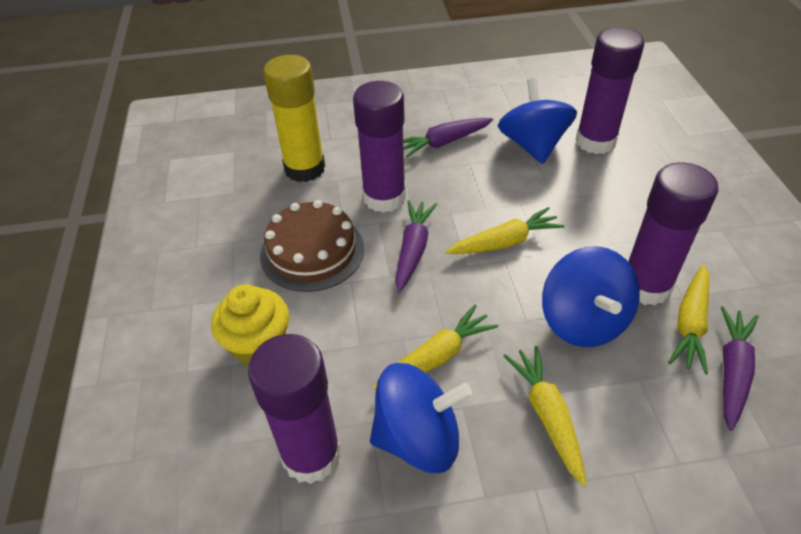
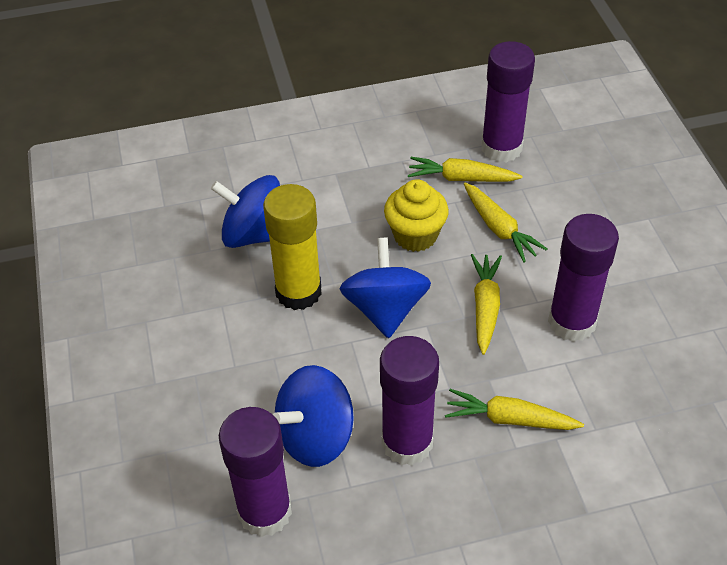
brown cake: 1 -> 0
purple carrot: 3 -> 0

